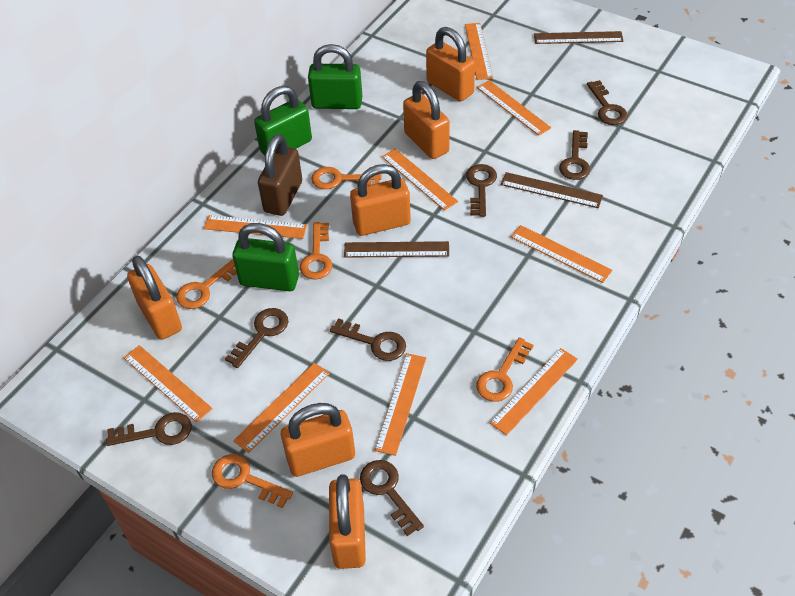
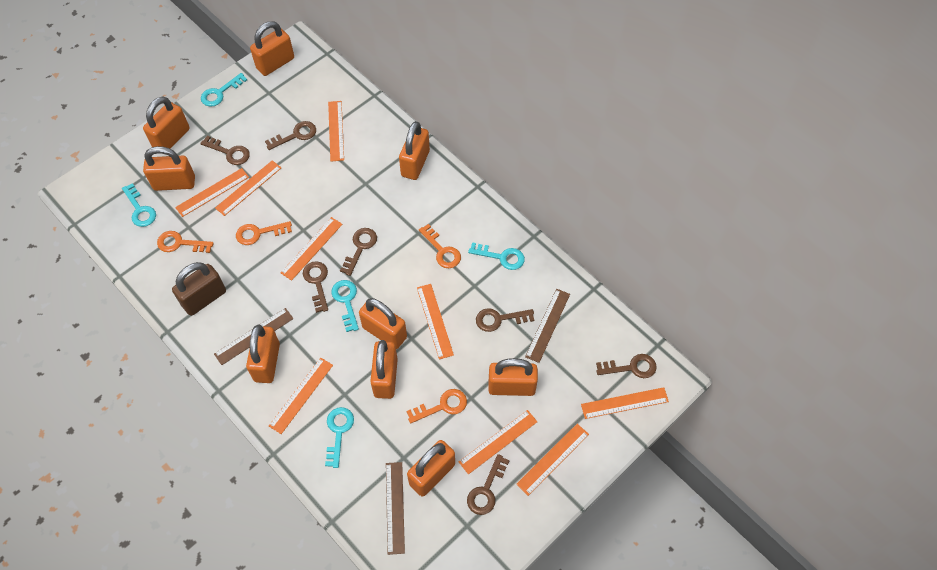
green padlock: 3 -> 0
orange key: 5 -> 4
orange padlock: 6 -> 9
turquoise key: 0 -> 5

